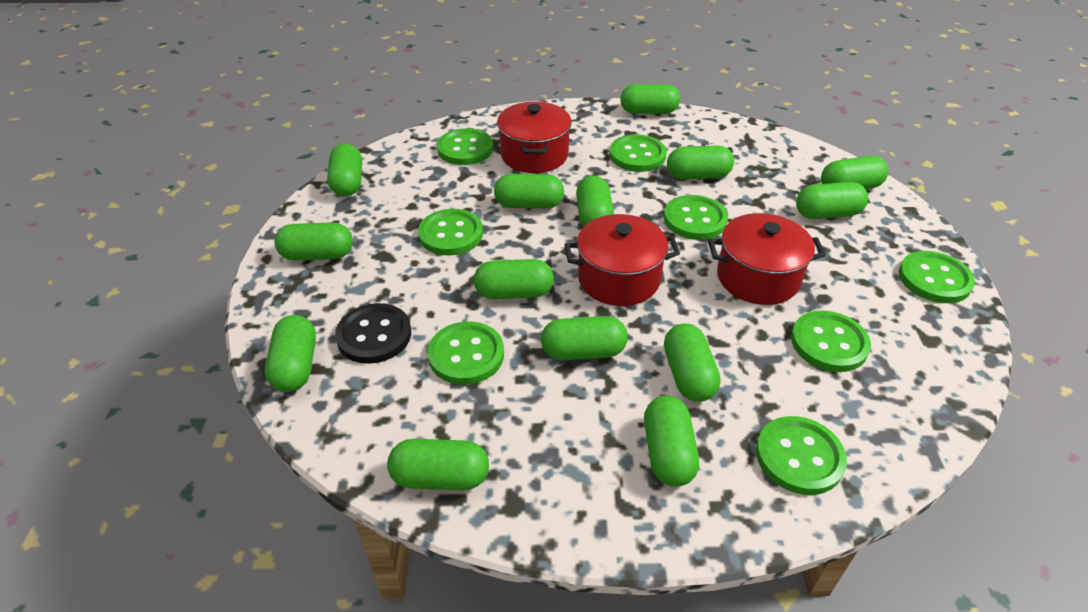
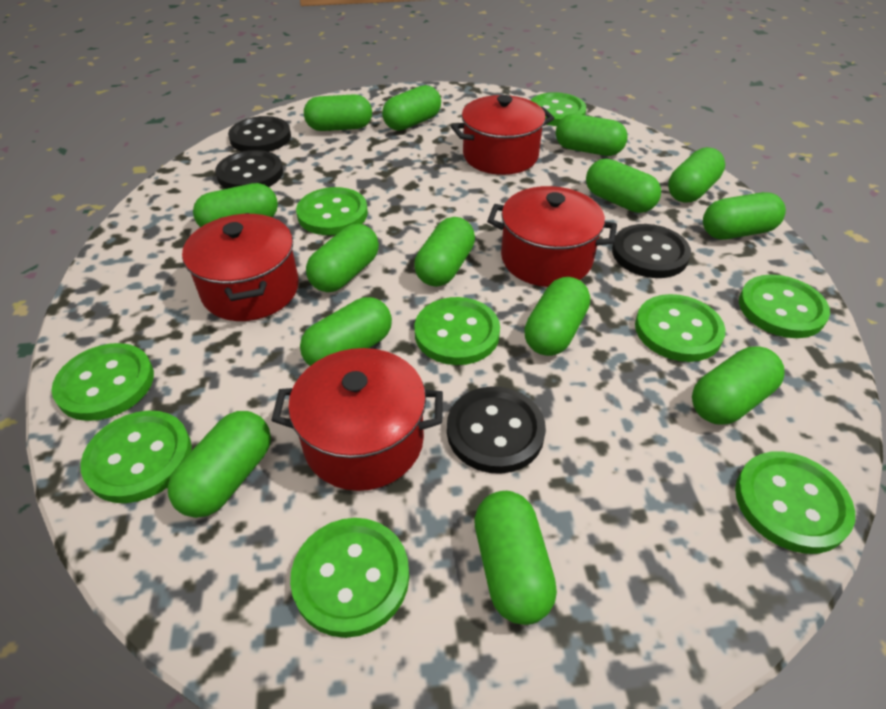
black button: 1 -> 4
green button: 8 -> 9
red pot: 3 -> 4

